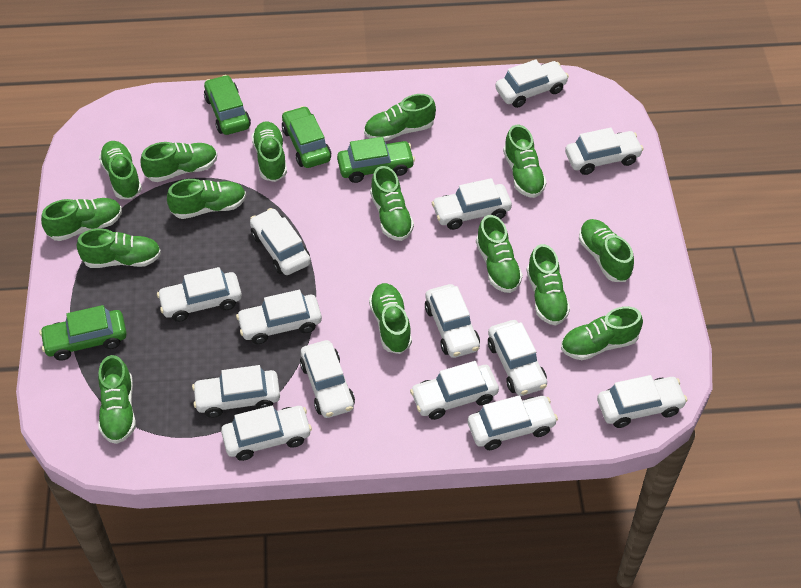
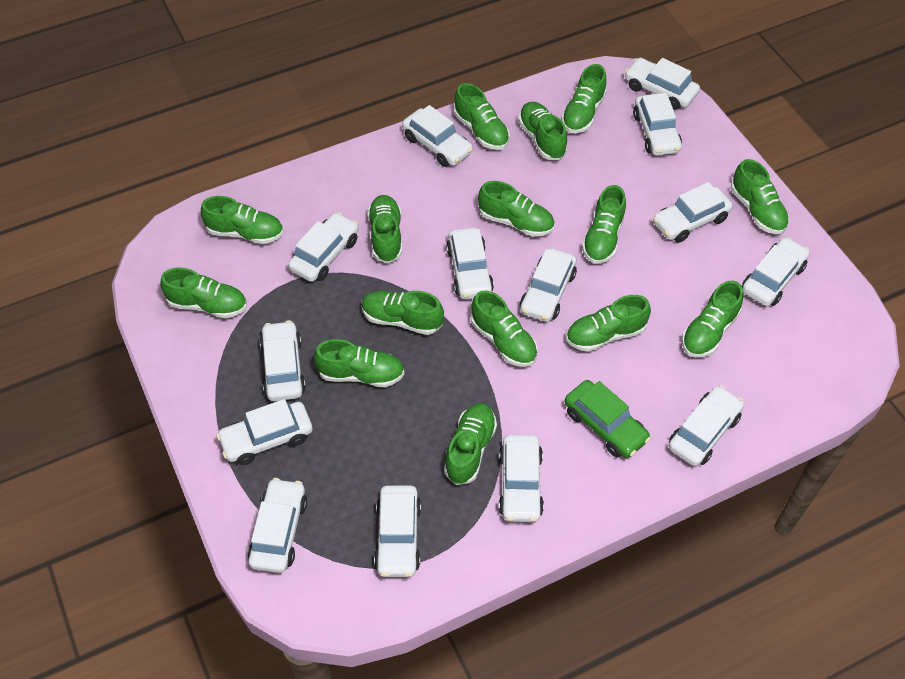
green car: 4 -> 1

